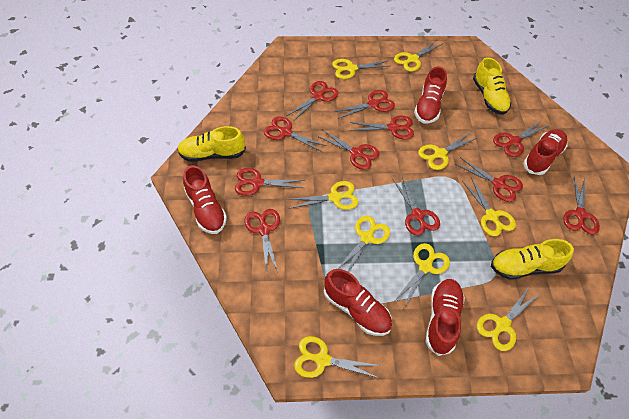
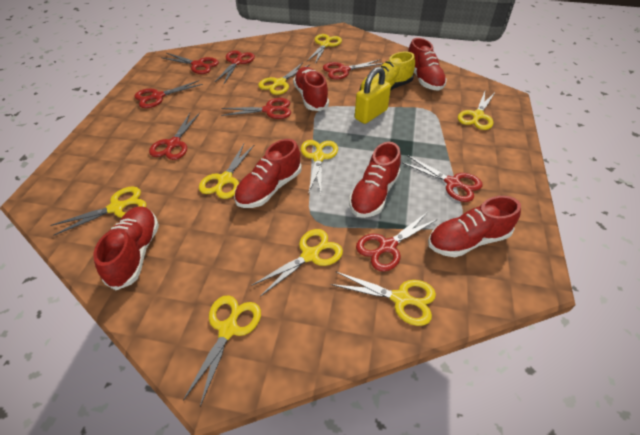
red scissors: 11 -> 8
red shoe: 5 -> 6
yellow padlock: 0 -> 1
yellow shoe: 3 -> 1

